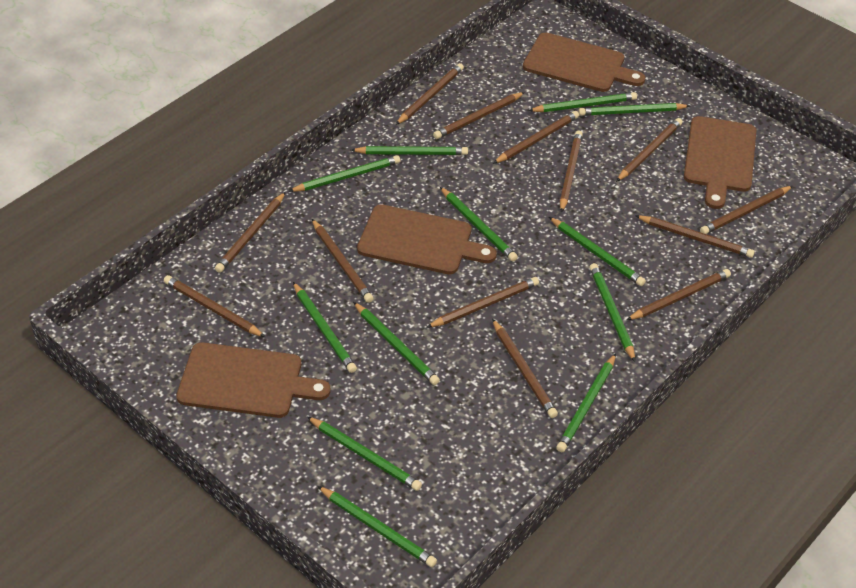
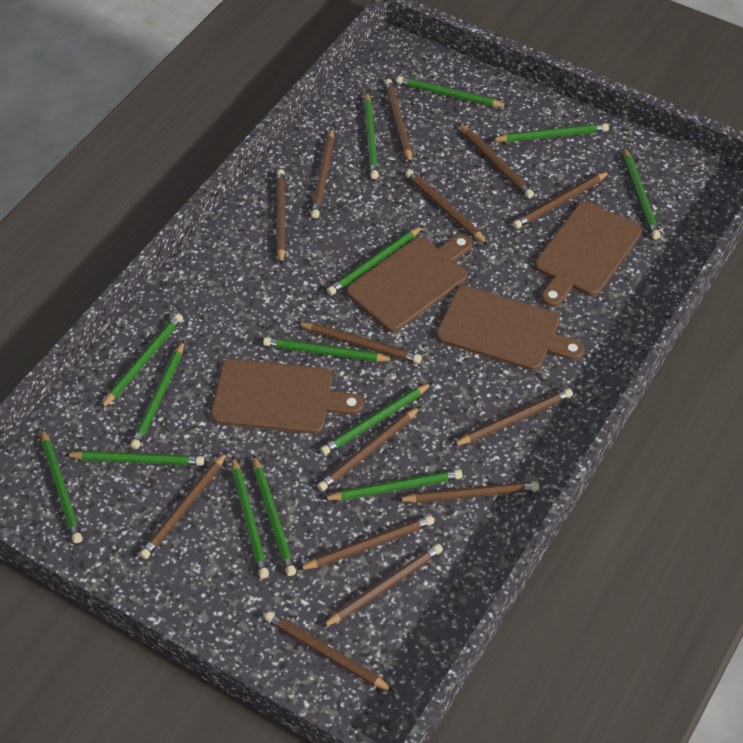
brown pencil: 13 -> 14
green pencil: 12 -> 14

